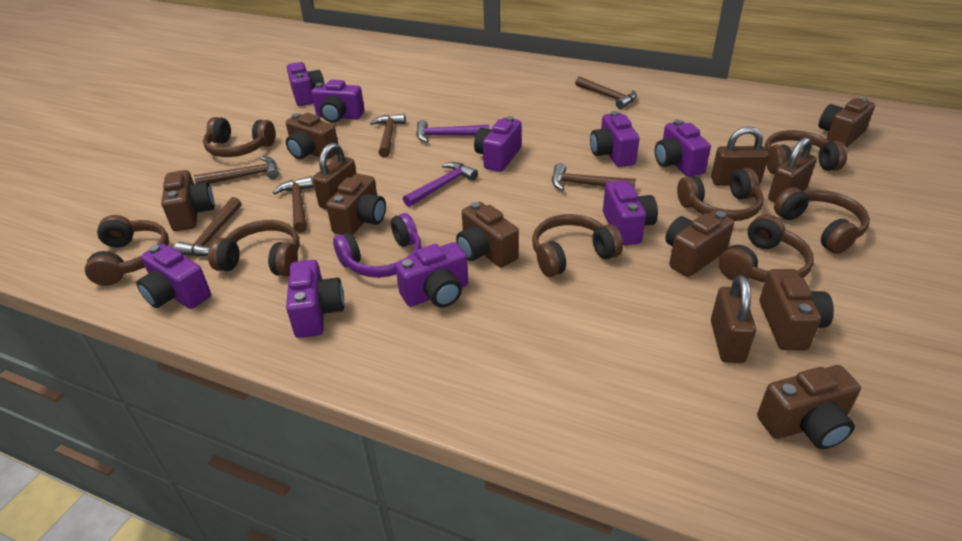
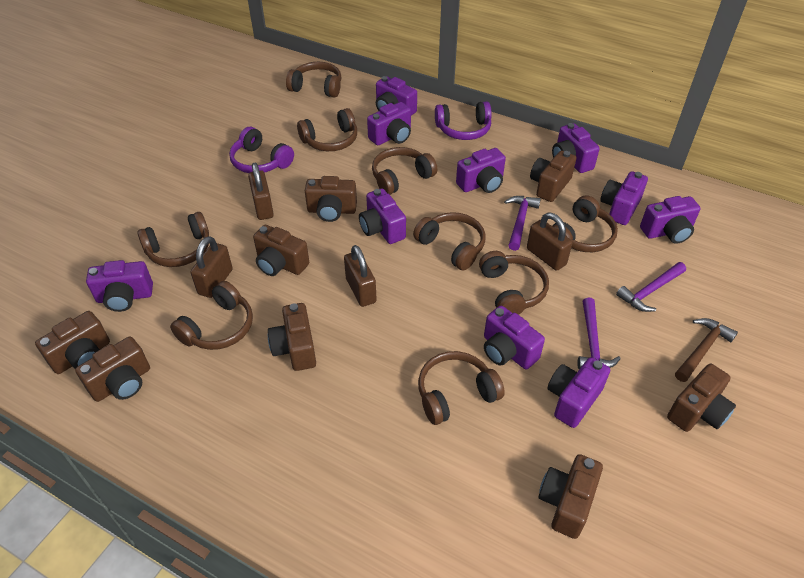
brown hammer: 6 -> 1
brown headphones: 8 -> 9
purple camera: 9 -> 10
purple hammer: 2 -> 3
purple headphones: 1 -> 2

